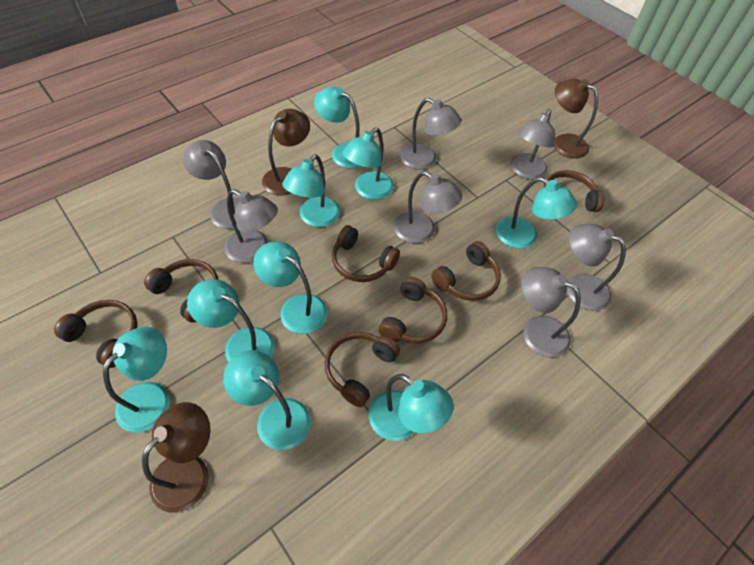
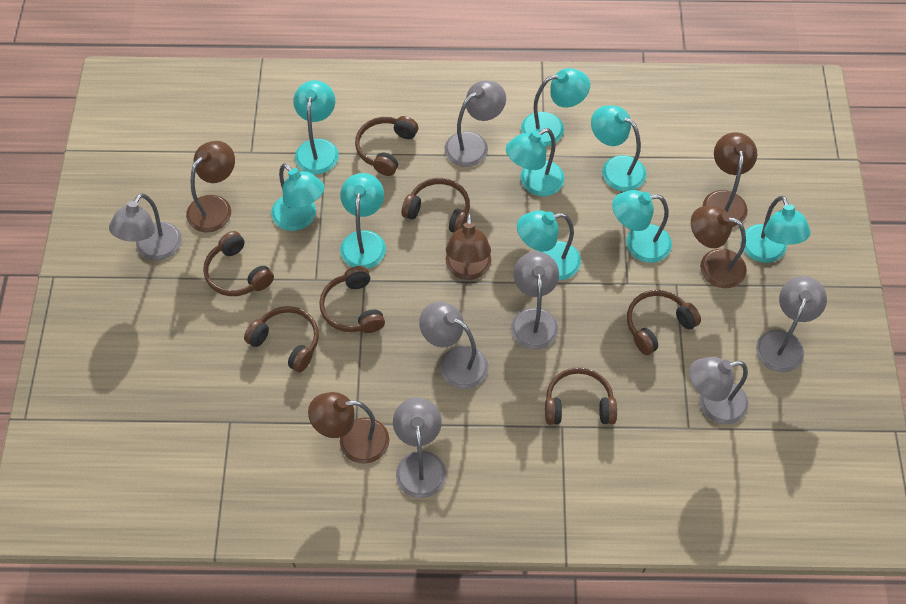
brown lamp: 3 -> 5

